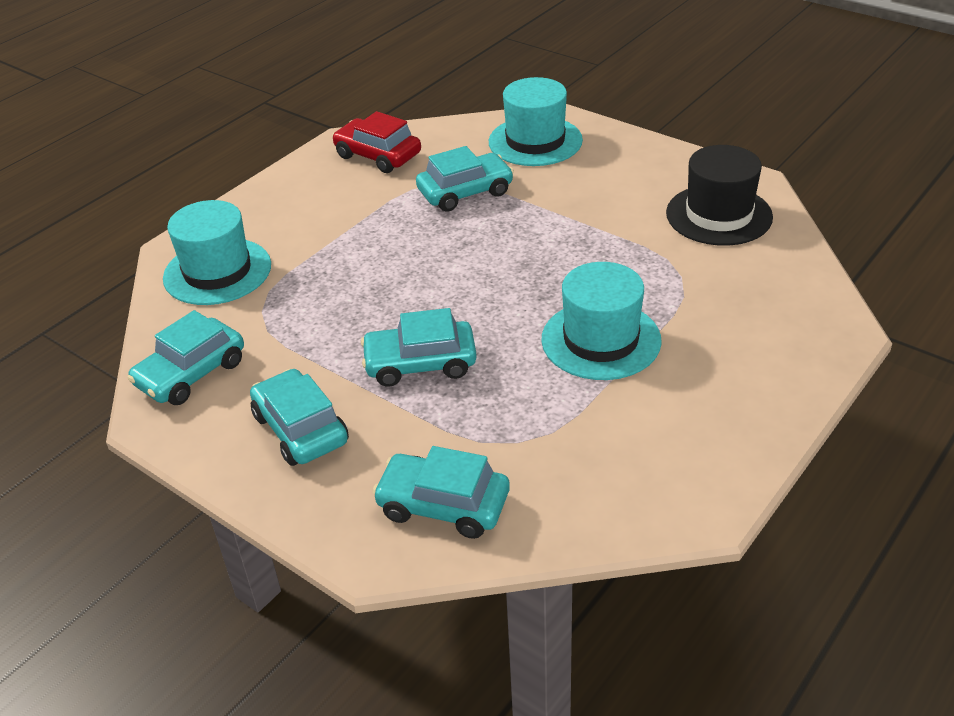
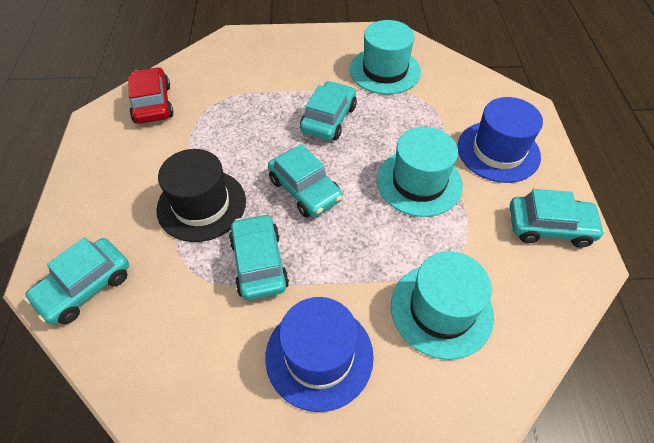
blue hat: 0 -> 2

